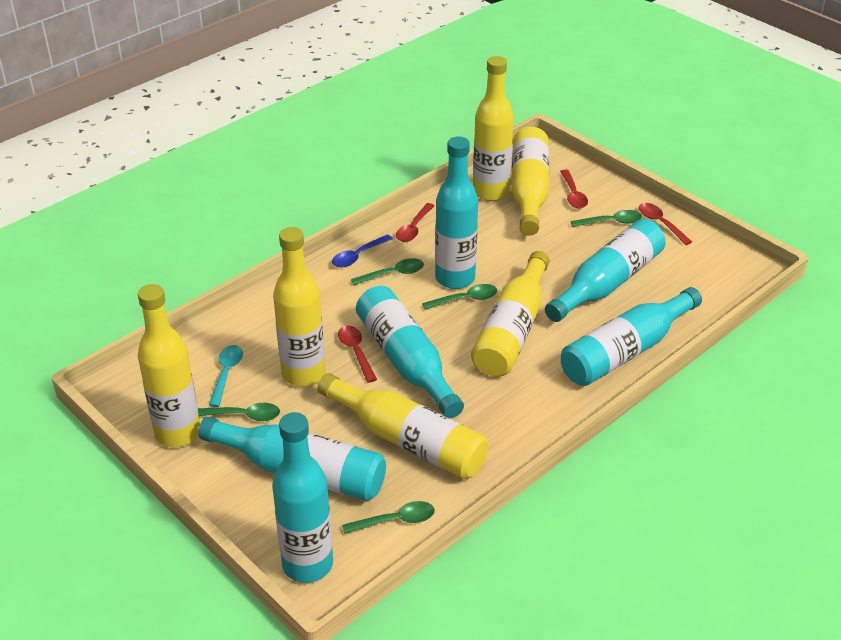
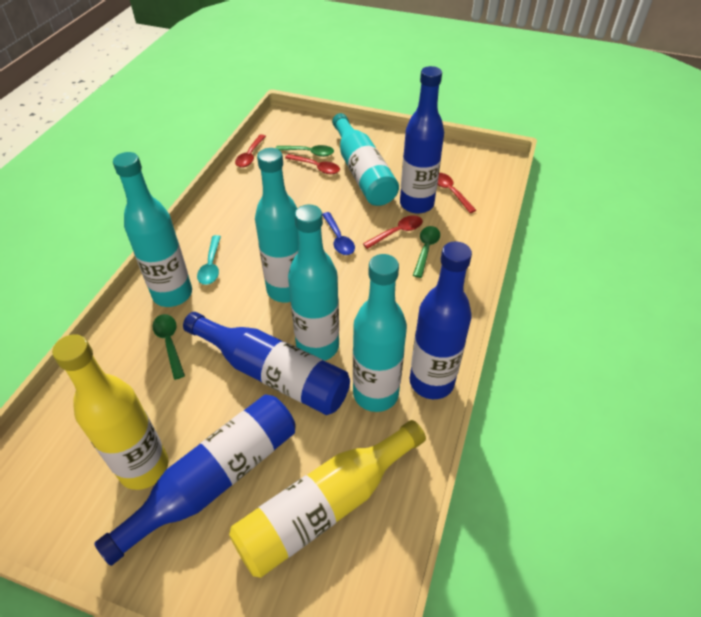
blue bottle: 0 -> 4
green spoon: 5 -> 3
turquoise bottle: 6 -> 5
yellow bottle: 6 -> 2

